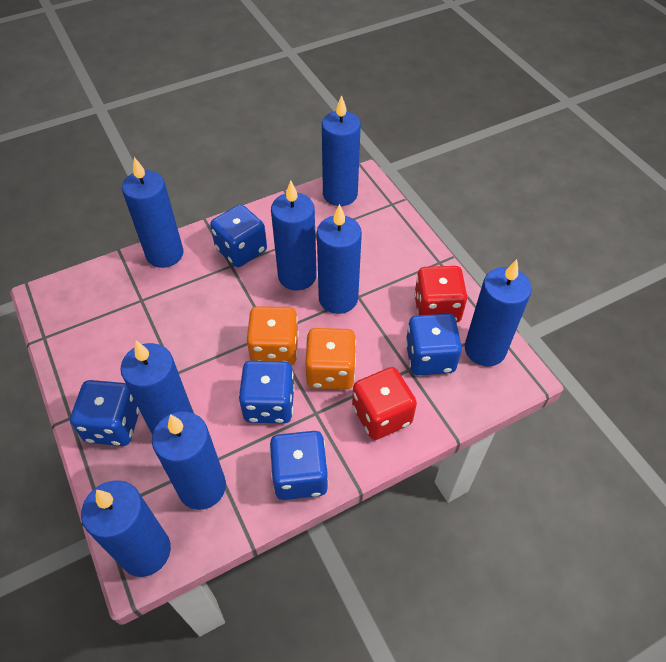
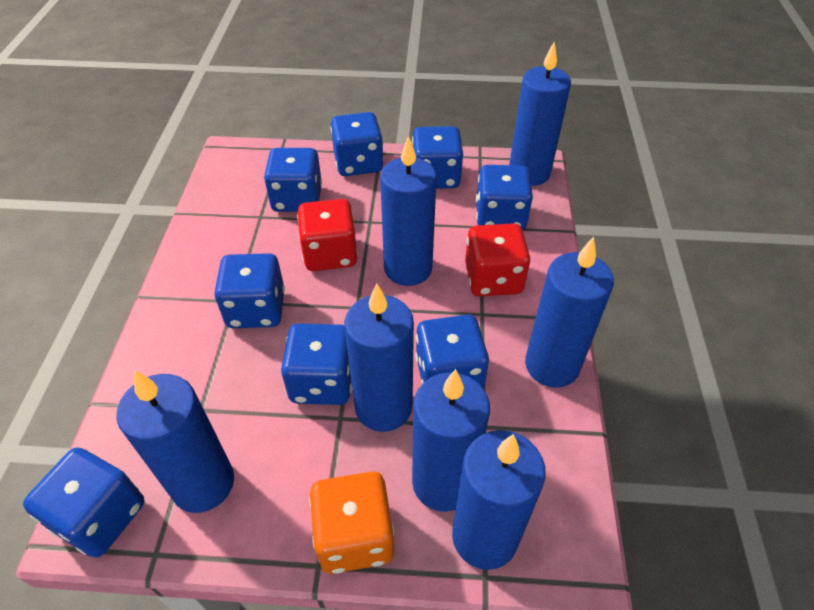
blue candle: 8 -> 7
blue dice: 5 -> 8
orange dice: 2 -> 1

